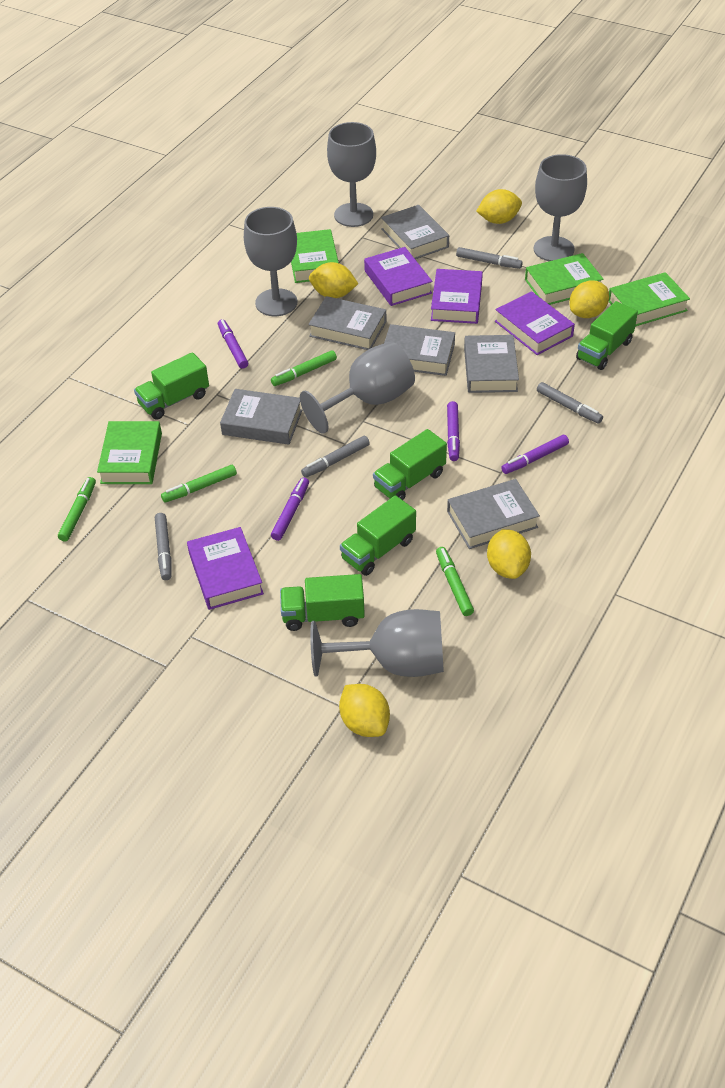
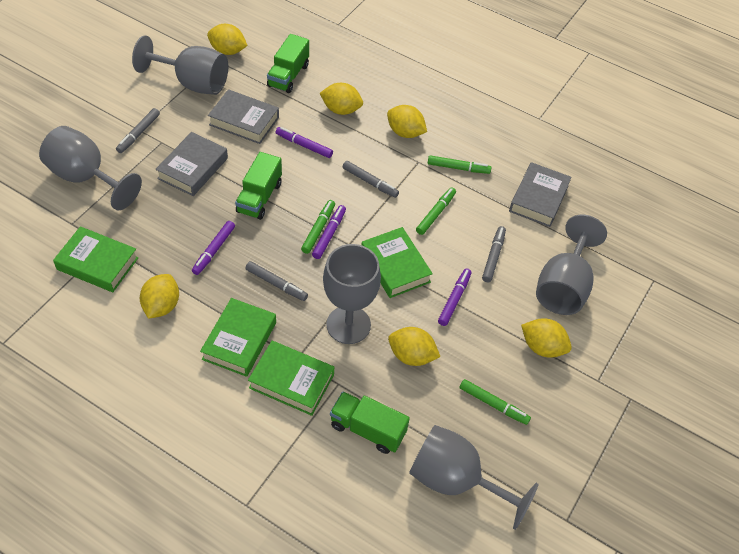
green truck: 5 -> 3
grey book: 6 -> 3
purple book: 4 -> 0
yellow lemon: 5 -> 6

